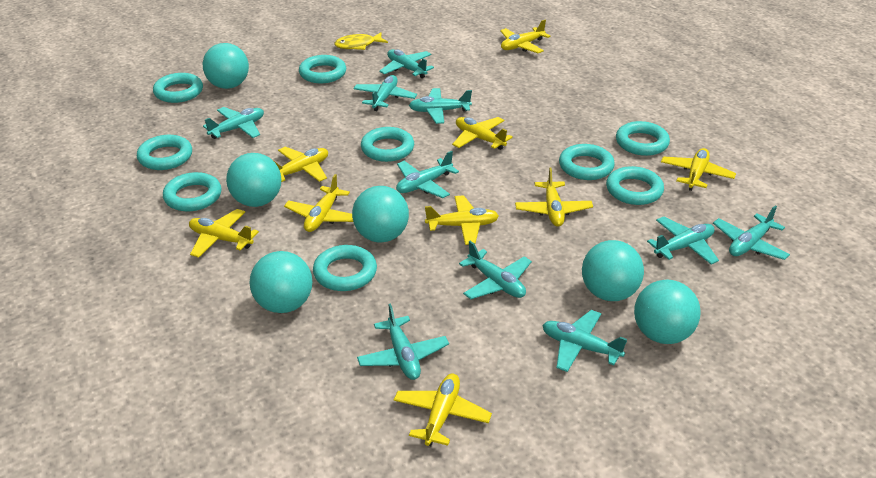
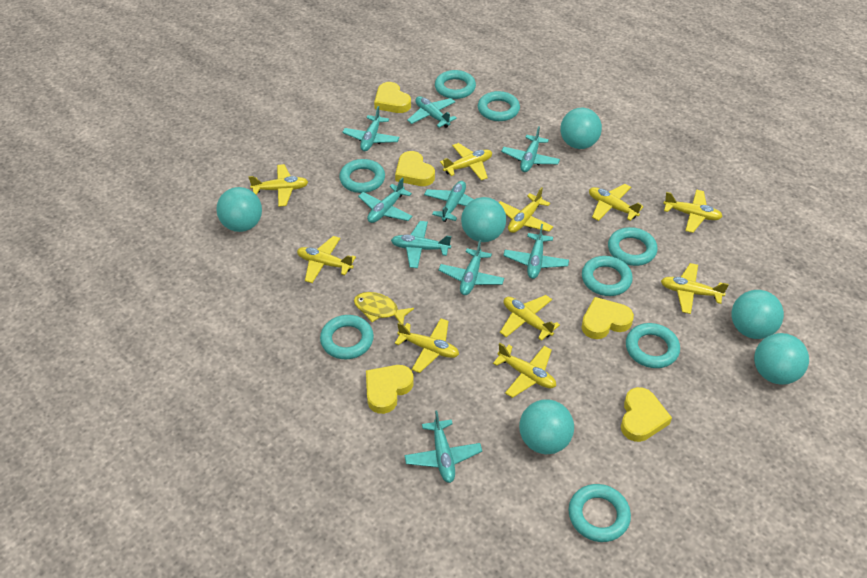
turquoise plane: 10 -> 9
turquoise ring: 9 -> 8
yellow heart: 0 -> 5
yellow plane: 9 -> 10

